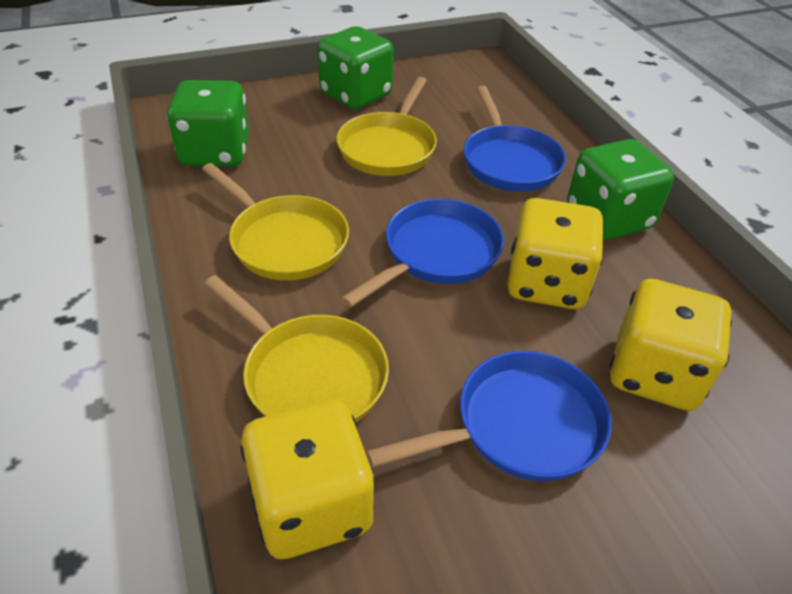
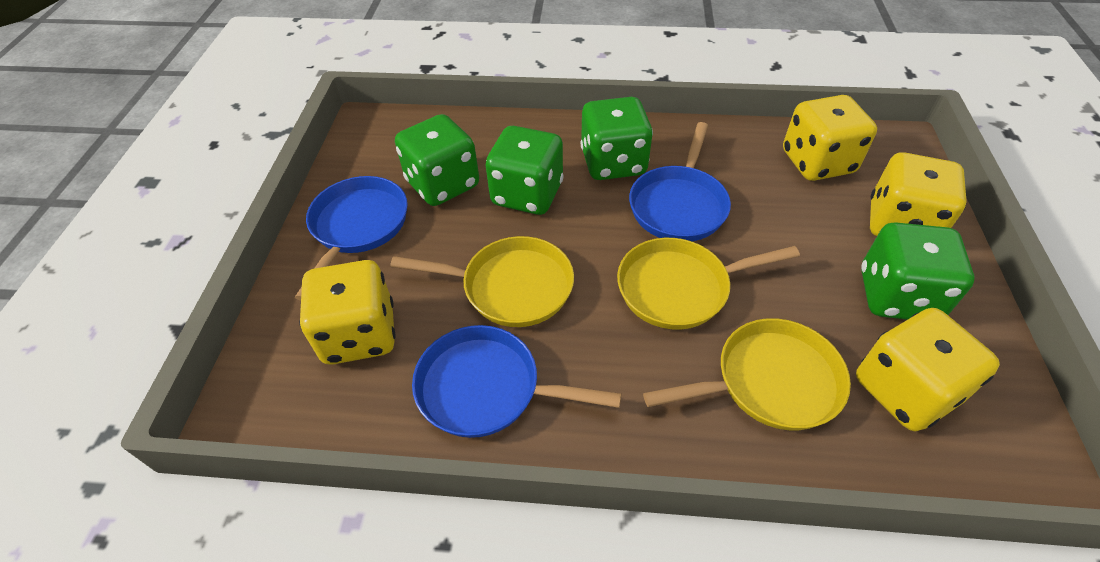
green dice: 3 -> 4
yellow dice: 3 -> 4

